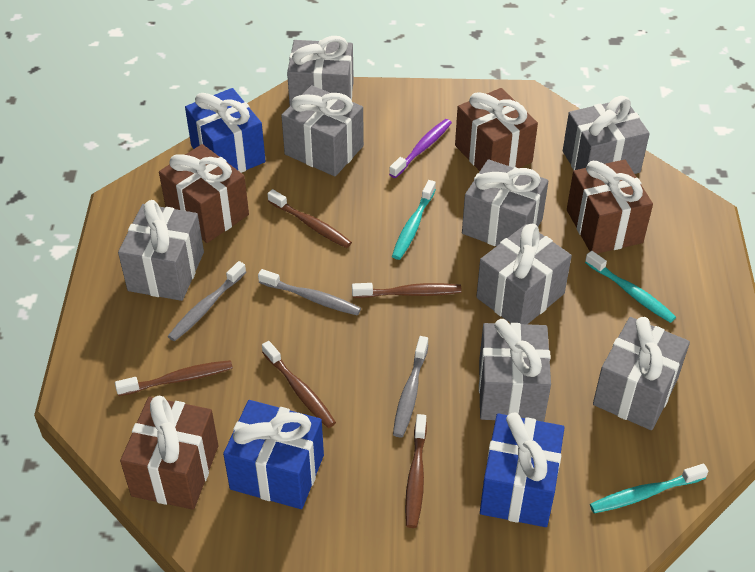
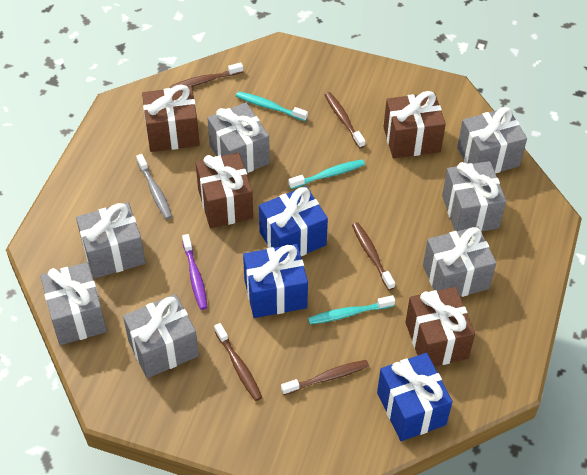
grey gift: 8 -> 7
grey toothbrush: 3 -> 1

